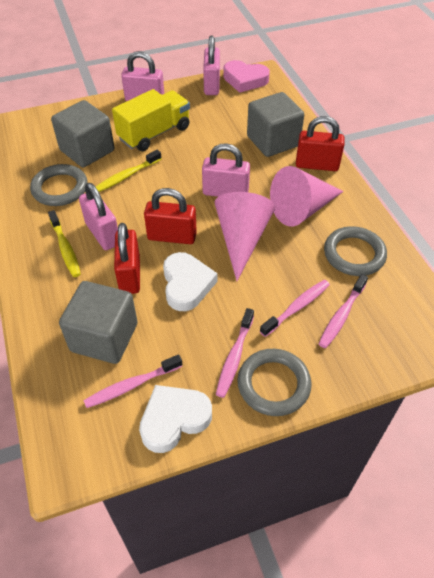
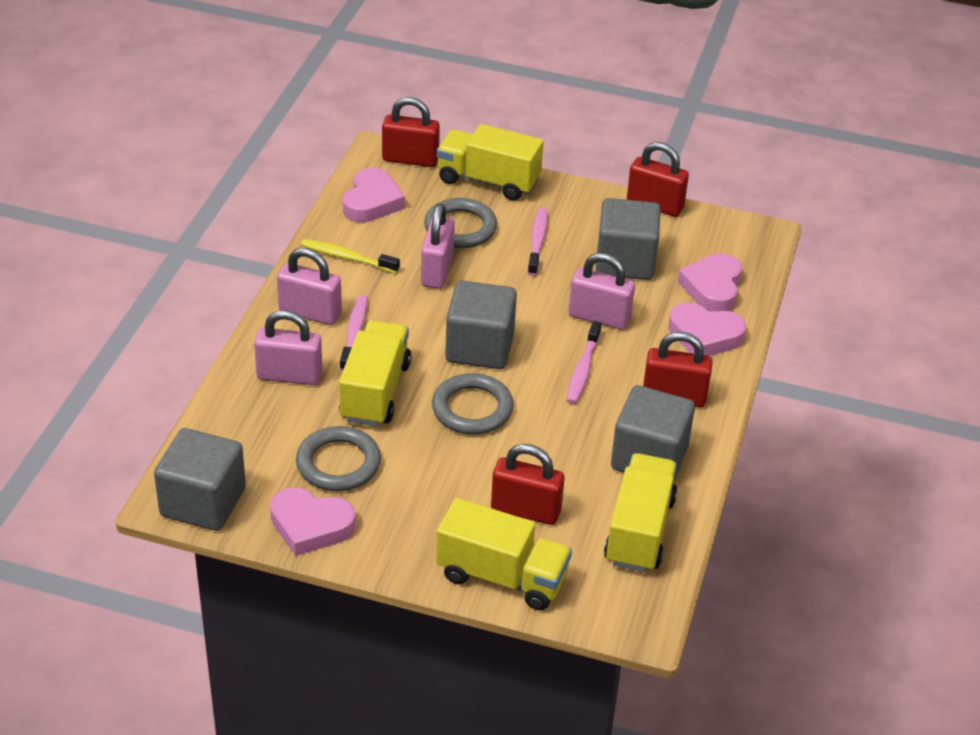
grey cube: 3 -> 4
pink cone: 2 -> 0
pink heart: 1 -> 4
pink toothbrush: 4 -> 3
red padlock: 3 -> 4
white heart: 2 -> 0
yellow toothbrush: 2 -> 1
yellow truck: 1 -> 4

